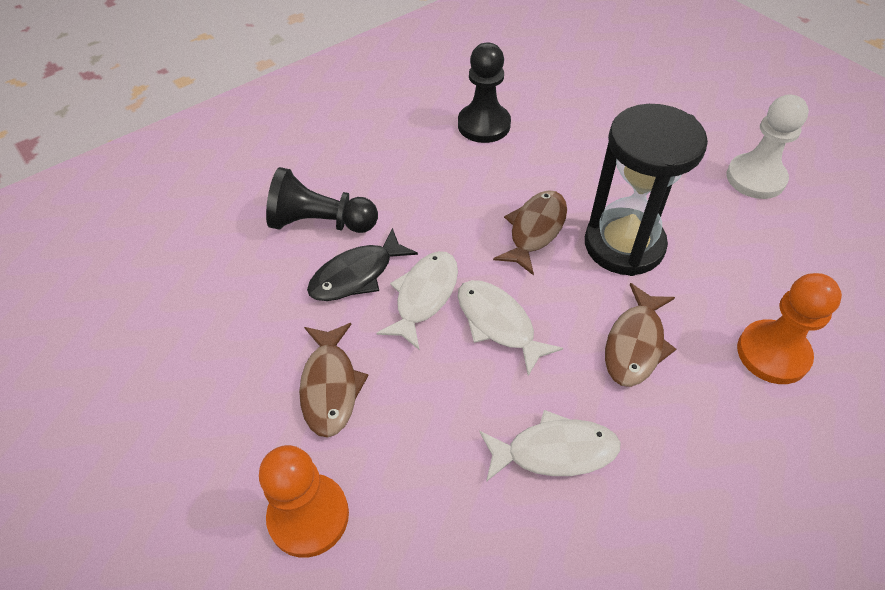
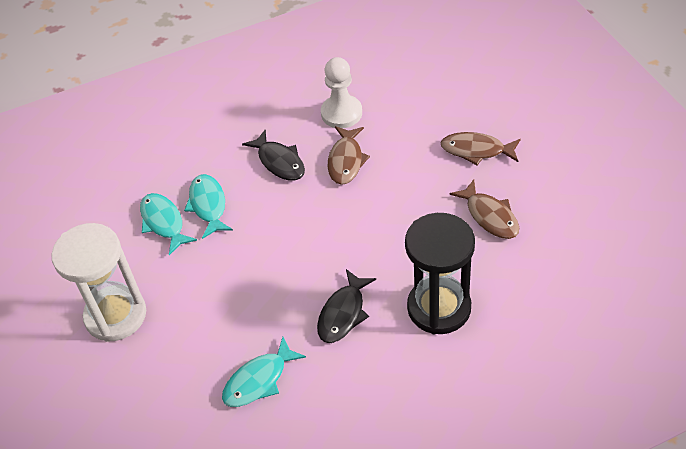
black fish: 1 -> 2
black pawn: 2 -> 0
orange pawn: 2 -> 0
turquoise fish: 0 -> 3
white fish: 3 -> 0
white hourglass: 0 -> 1

